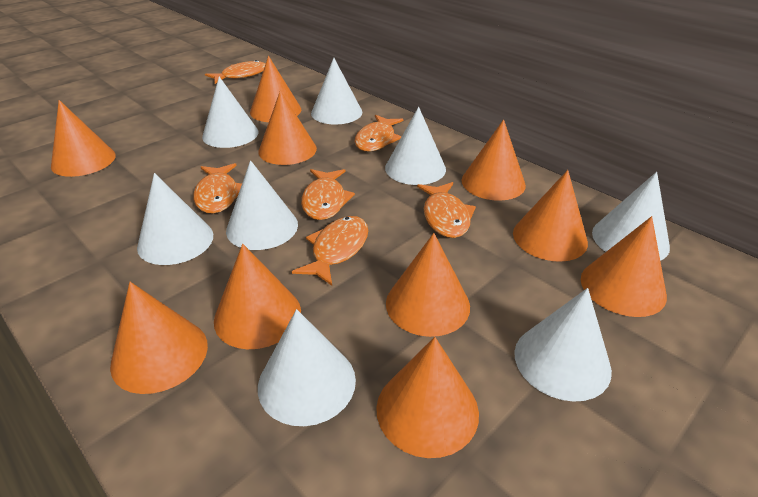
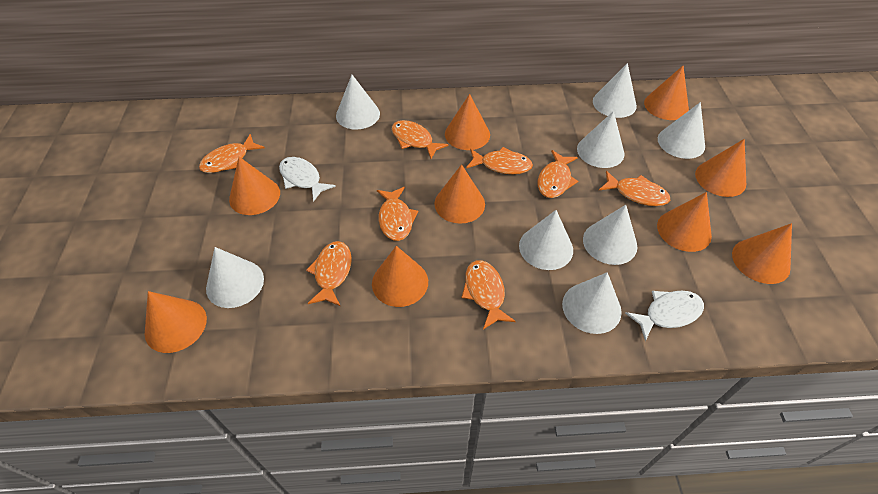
orange cone: 10 -> 9
orange fish: 6 -> 8
white fish: 0 -> 2

